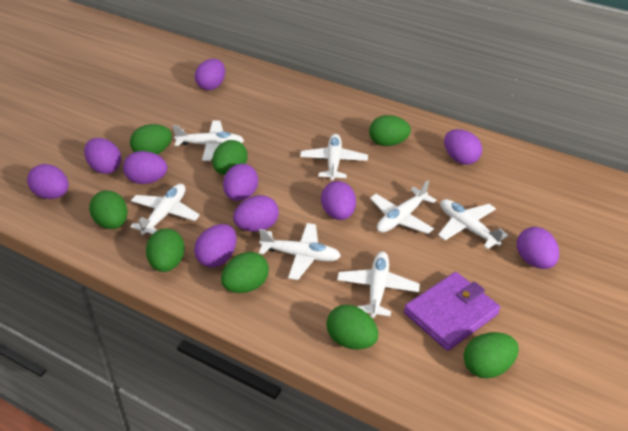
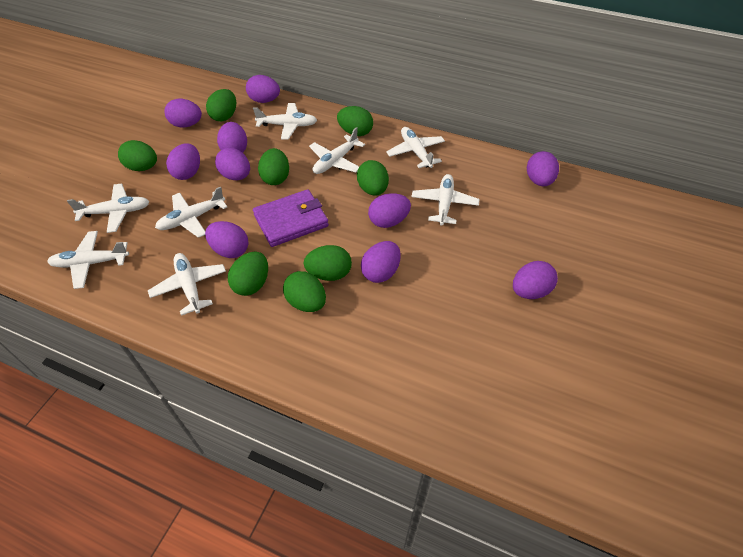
white plane: 7 -> 8

